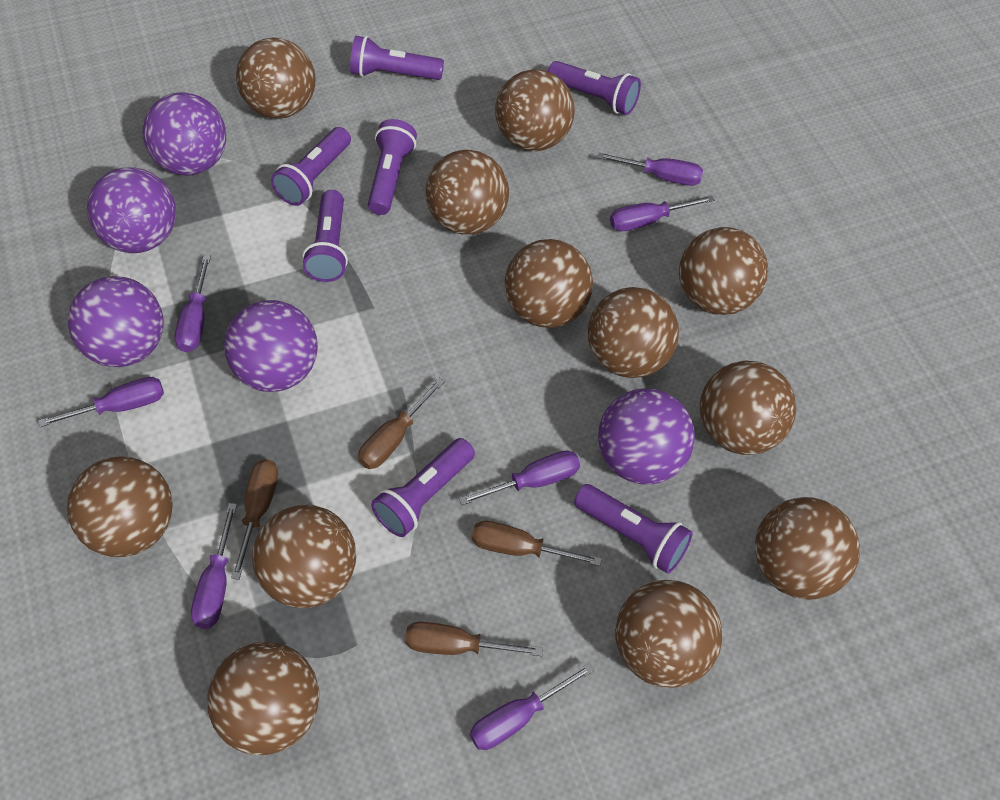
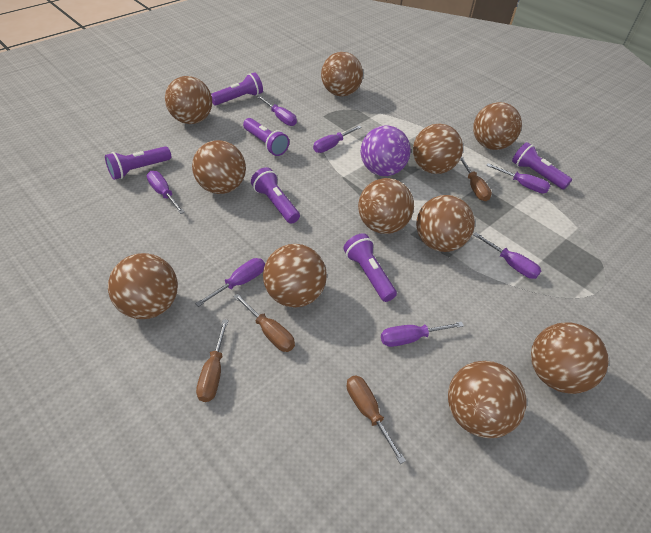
brown ball: 12 -> 11
purple ball: 5 -> 1
purple flashlight: 7 -> 6

